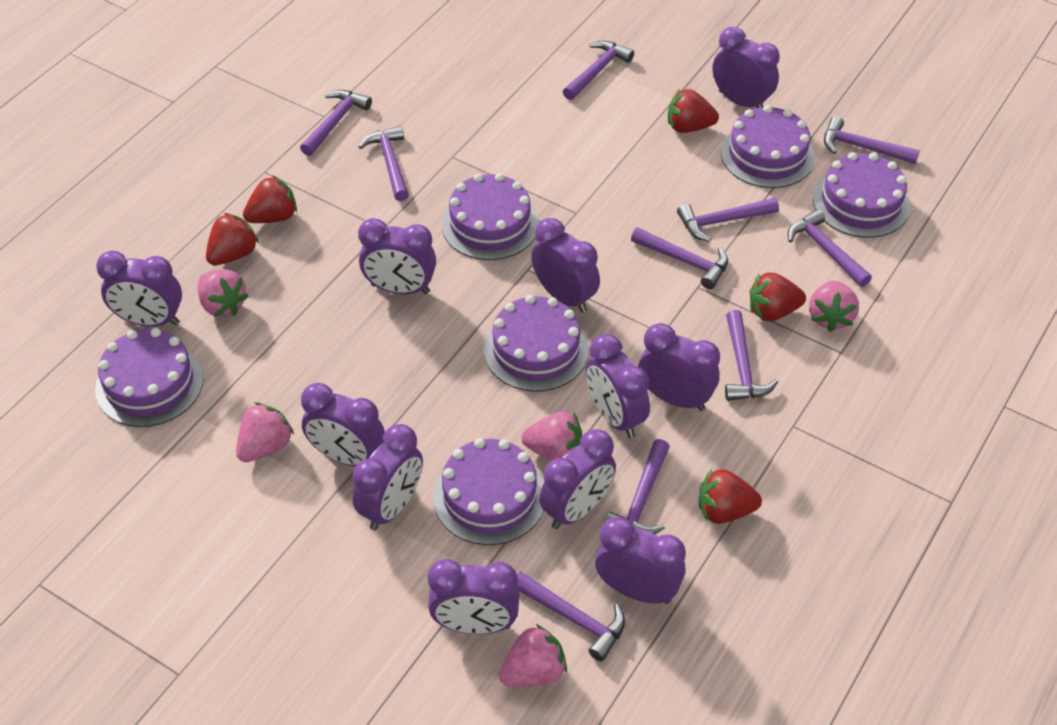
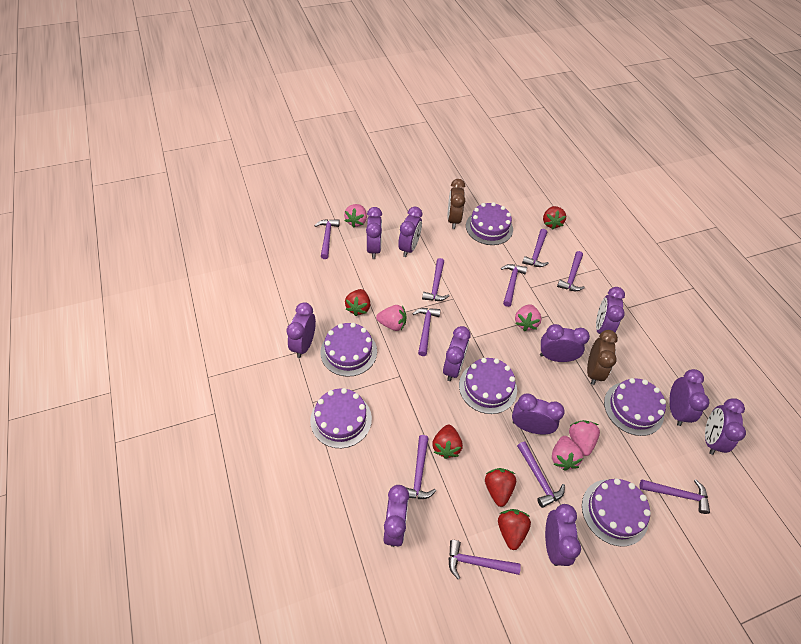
brown clock: 0 -> 2

